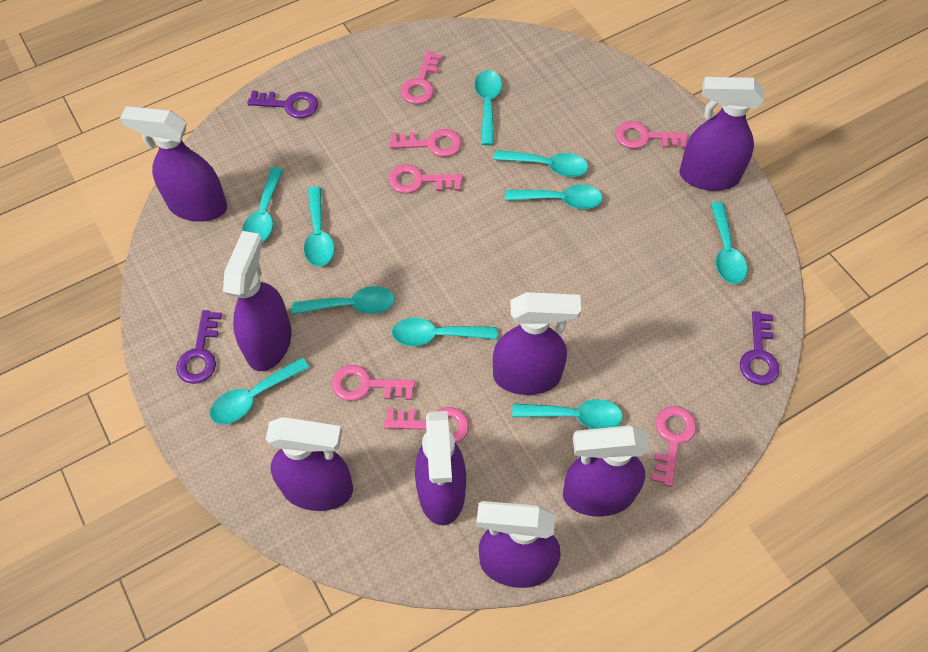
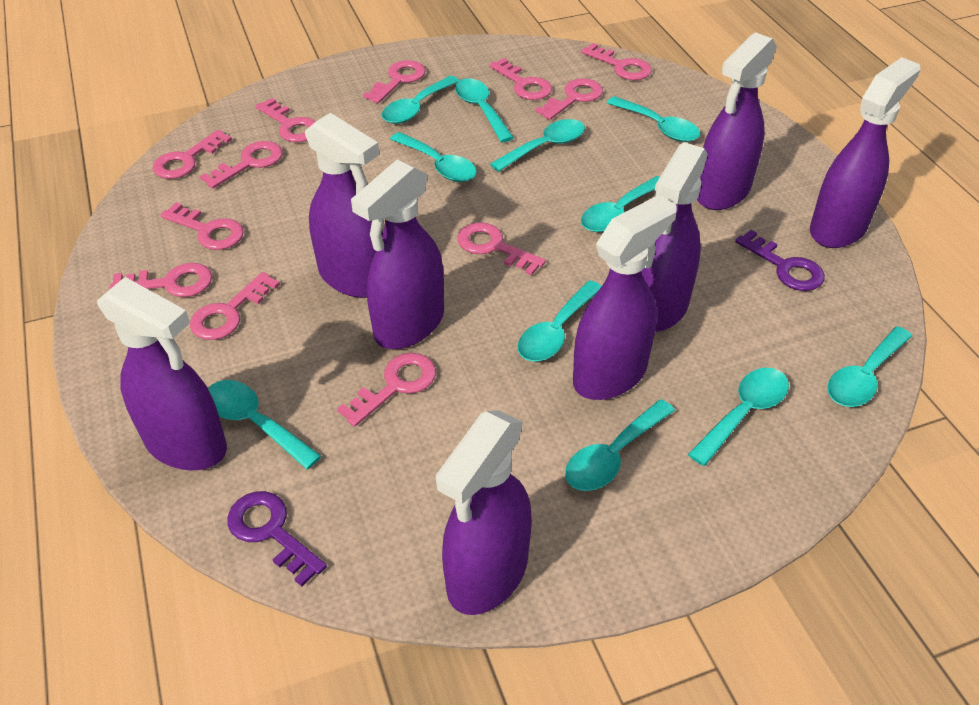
pink key: 7 -> 12
purple key: 3 -> 2
turquoise spoon: 10 -> 11

